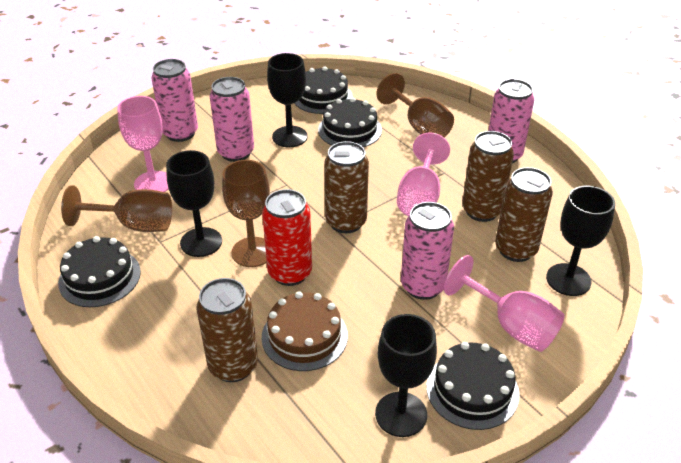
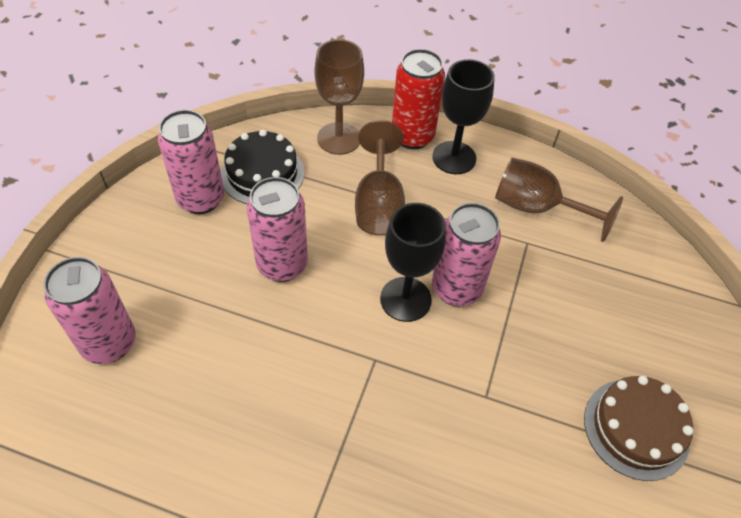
black cake: 4 -> 1
black goblet: 4 -> 2
brown can: 4 -> 0
pink goblet: 3 -> 0

